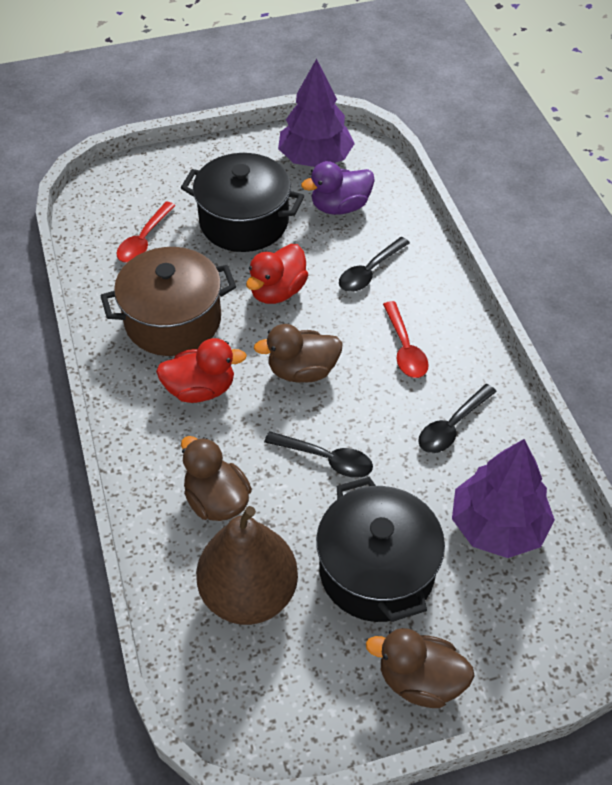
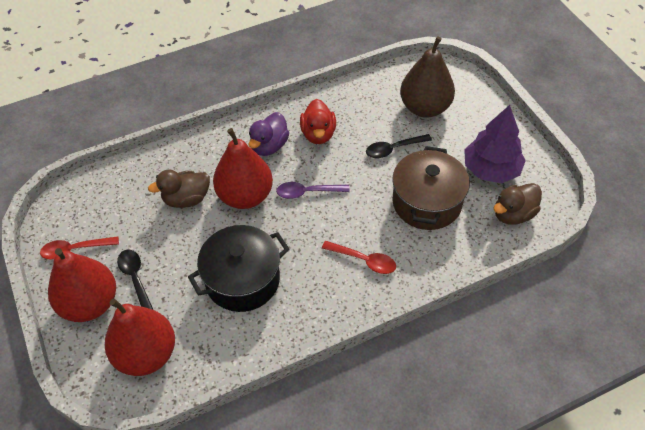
black pot: 2 -> 1
black spoon: 3 -> 2
brown duck: 3 -> 2
purple spoon: 0 -> 1
purple tree: 2 -> 1
red duck: 2 -> 1
red pear: 0 -> 3

